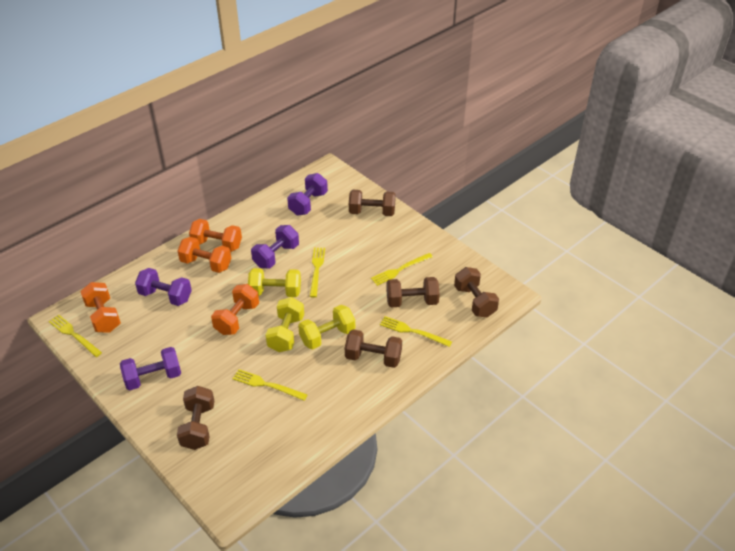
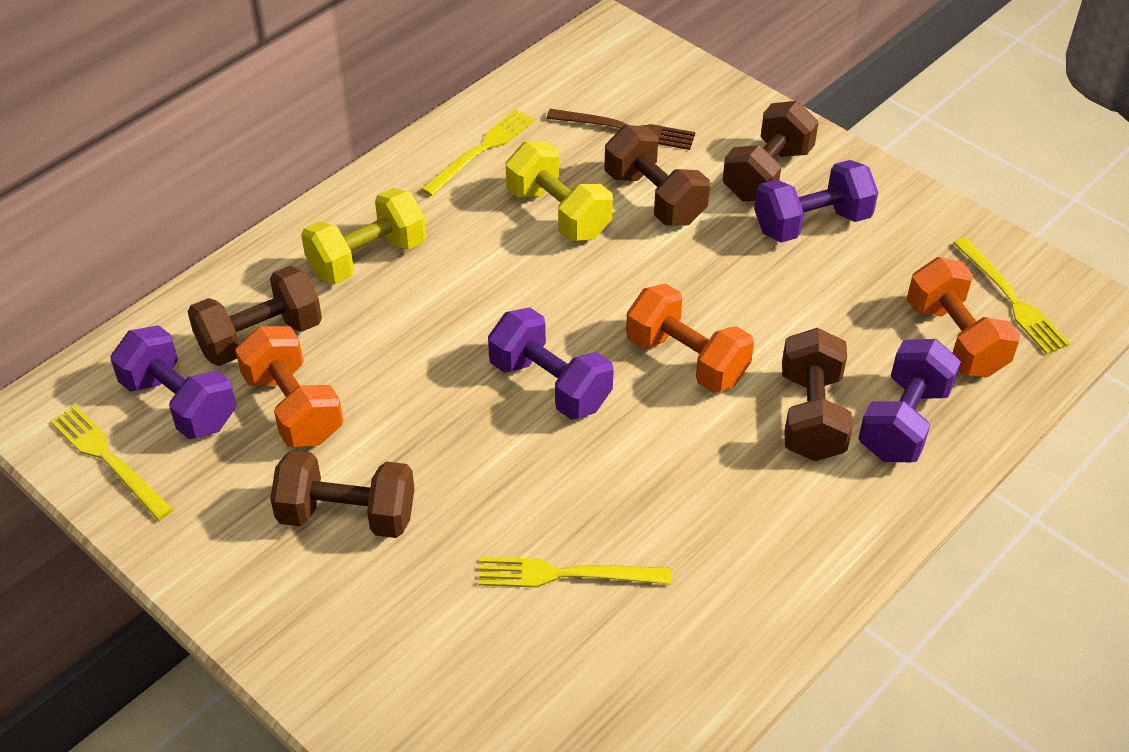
brown fork: 0 -> 1
orange dumbbell: 4 -> 3
yellow dumbbell: 3 -> 2
yellow fork: 5 -> 4

